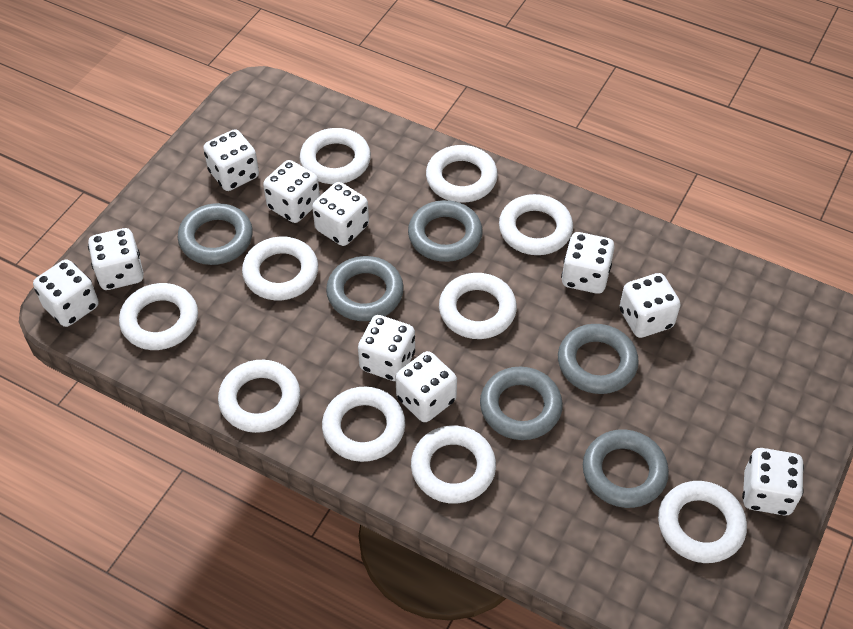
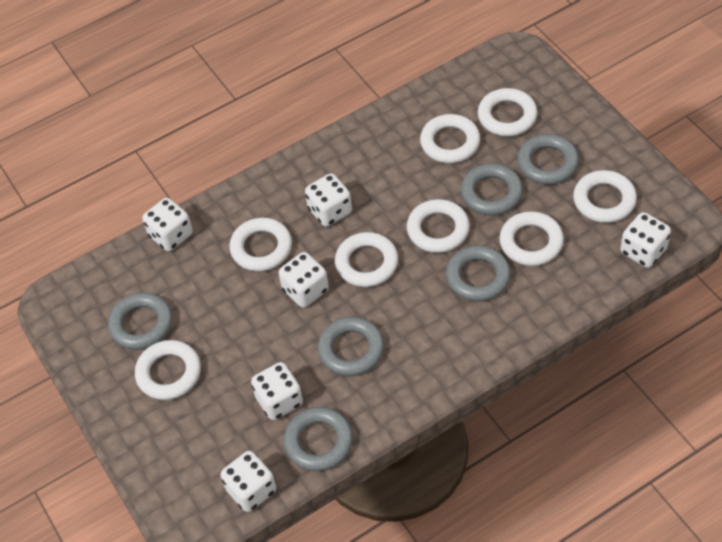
white dice: 10 -> 6
white ring: 10 -> 8

